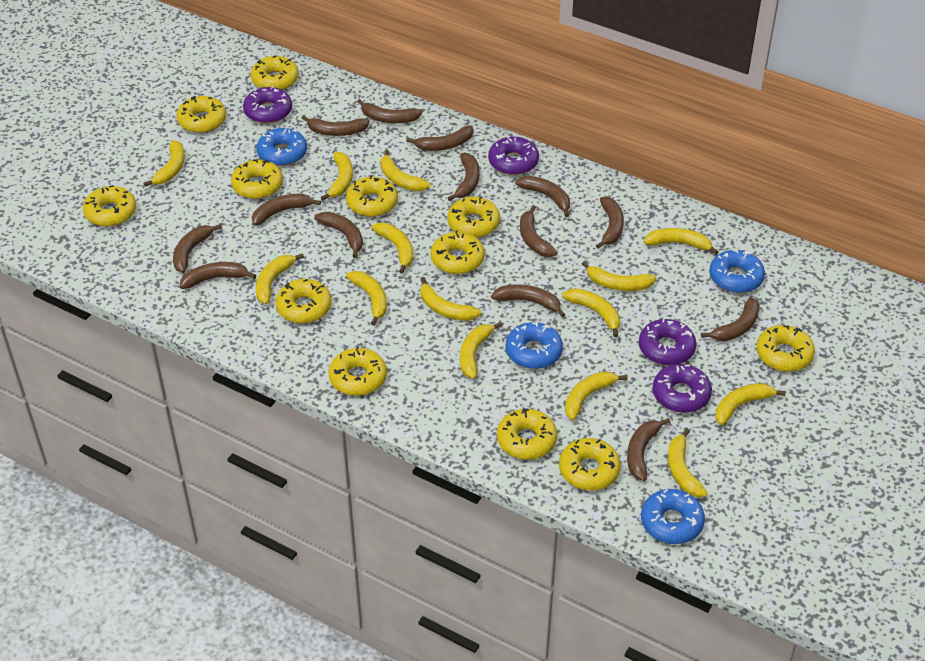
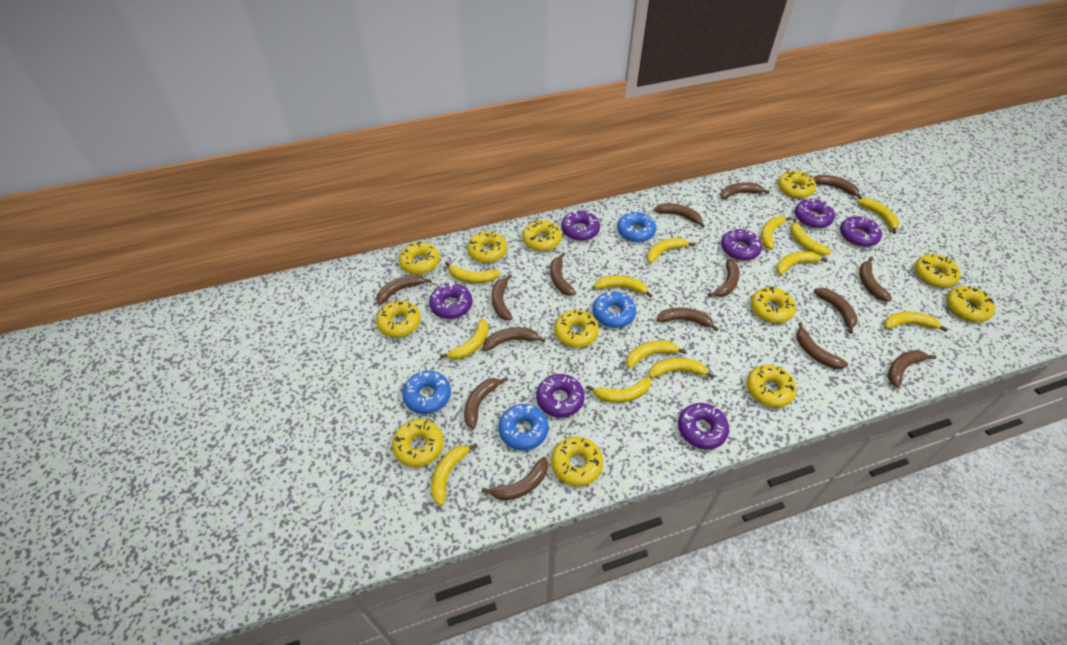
brown banana: 14 -> 15
purple donut: 4 -> 7
yellow banana: 14 -> 13

